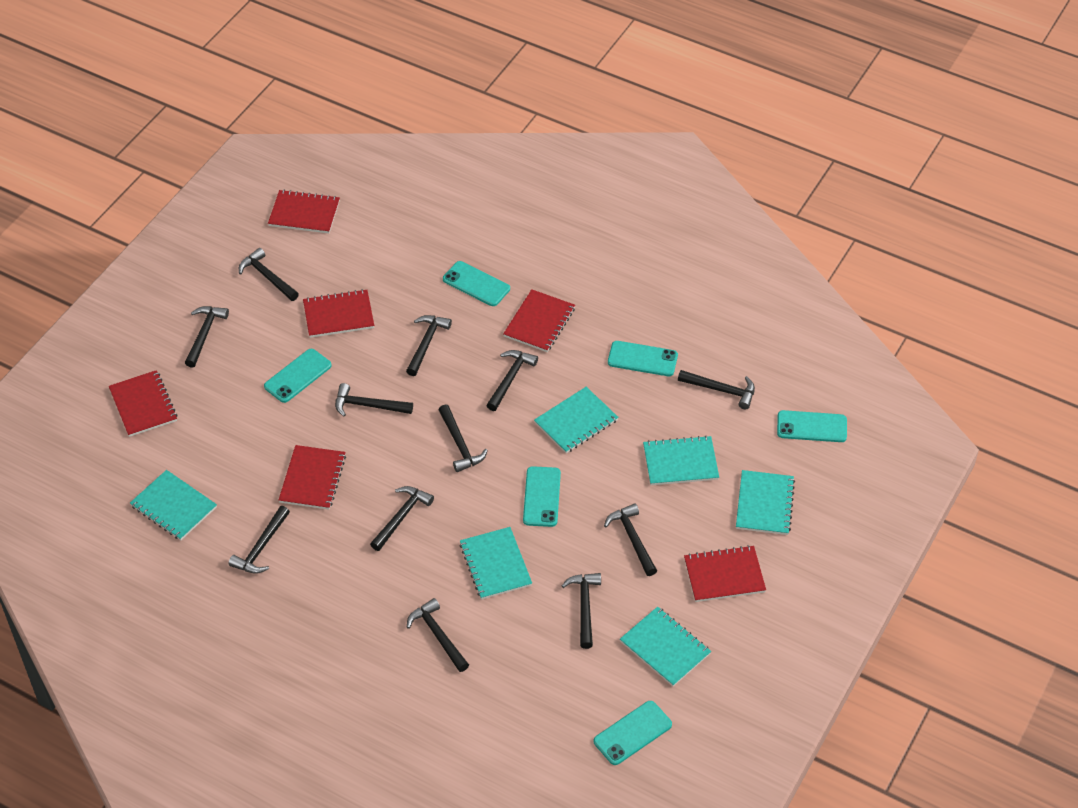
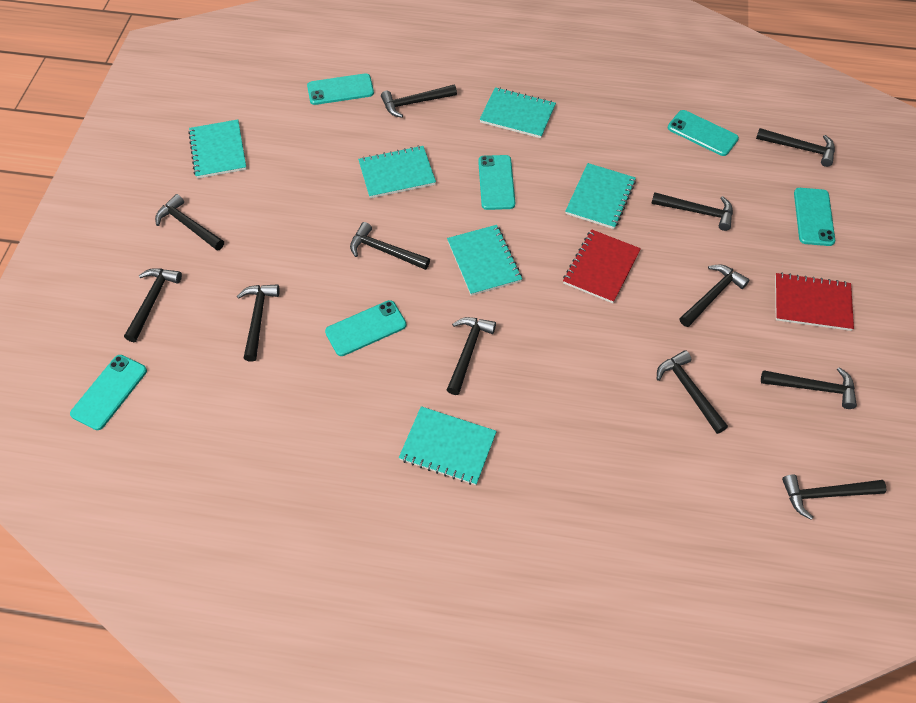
red notebook: 6 -> 2

